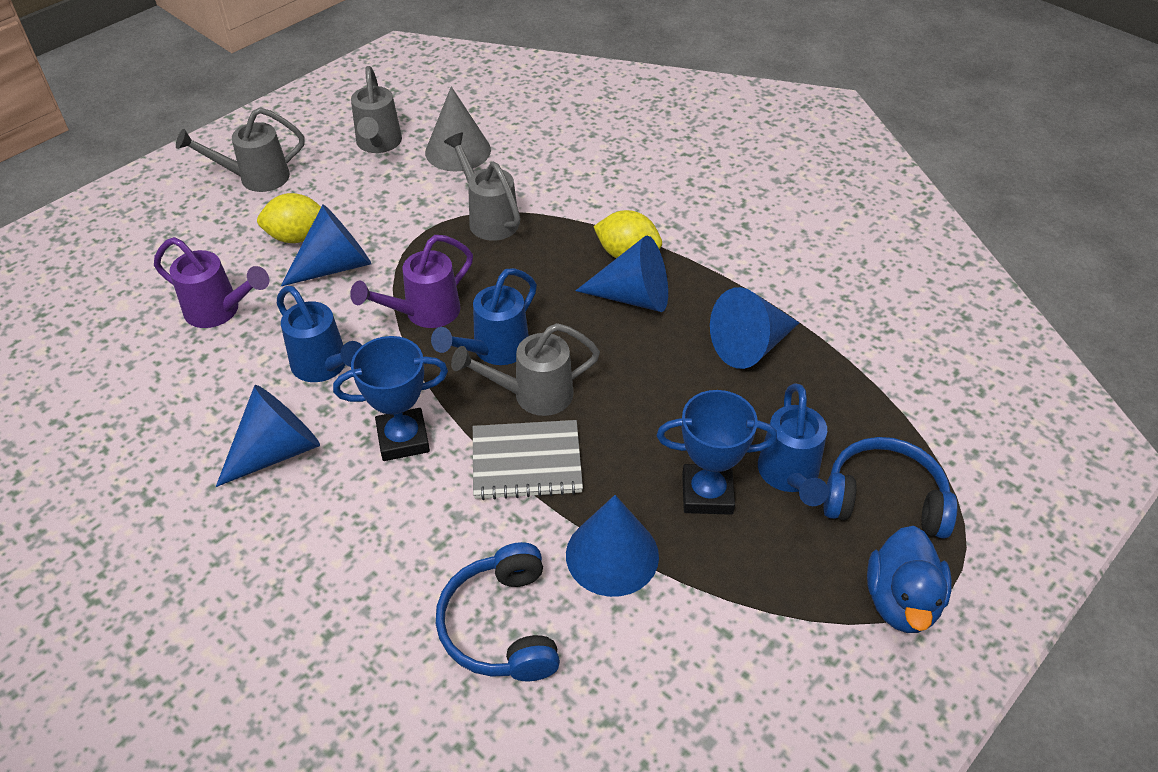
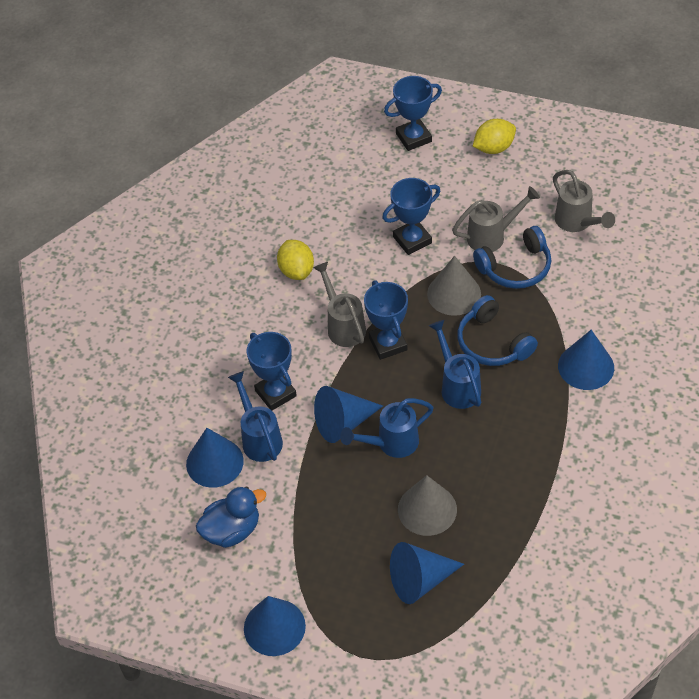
blue trophy: 2 -> 4
grey cone: 1 -> 2
grey notebook: 1 -> 0
grey watering can: 4 -> 3
purple watering can: 2 -> 0

